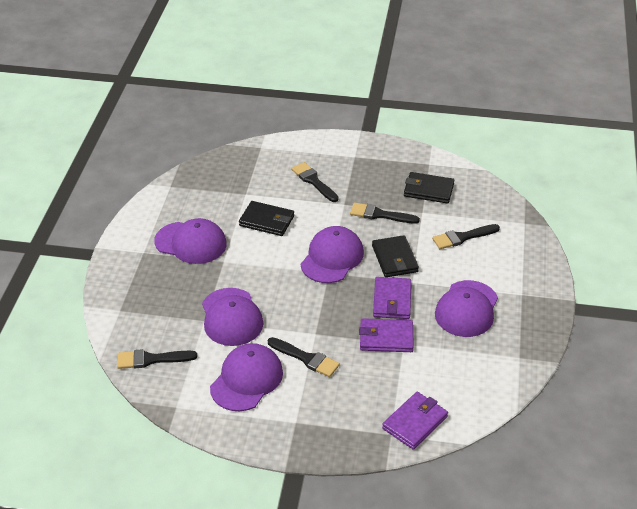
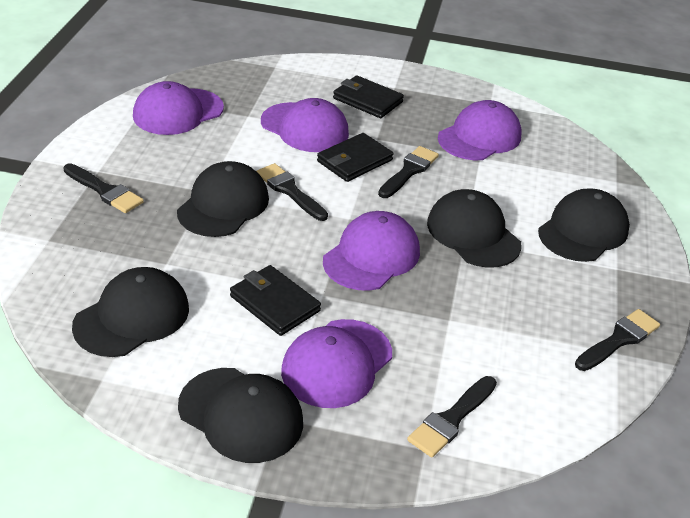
black cap: 0 -> 5
purple wallet: 3 -> 0

